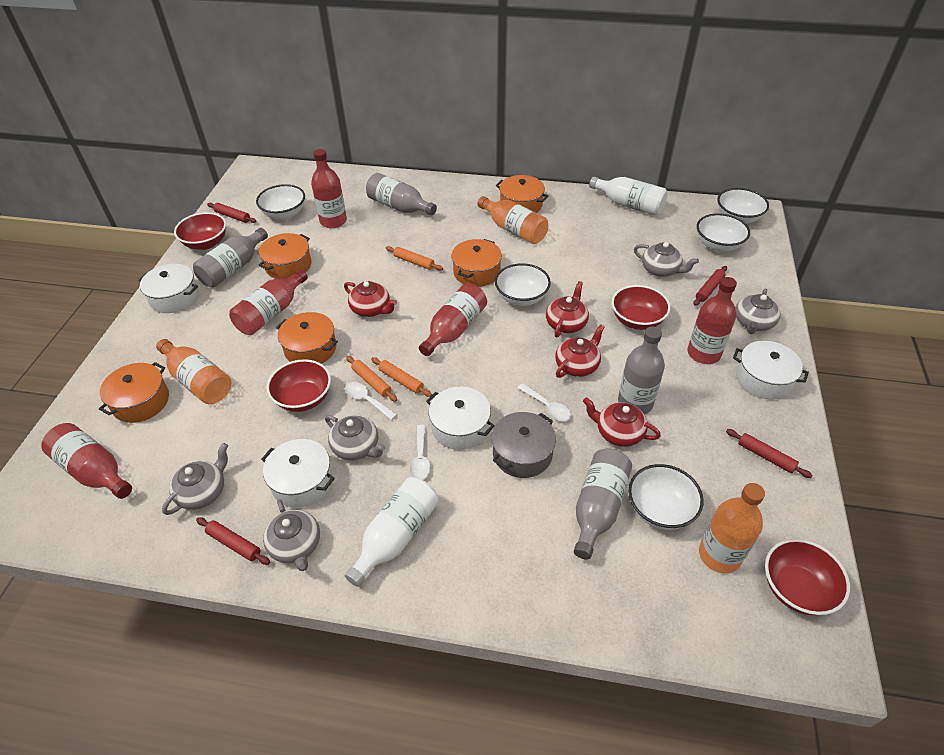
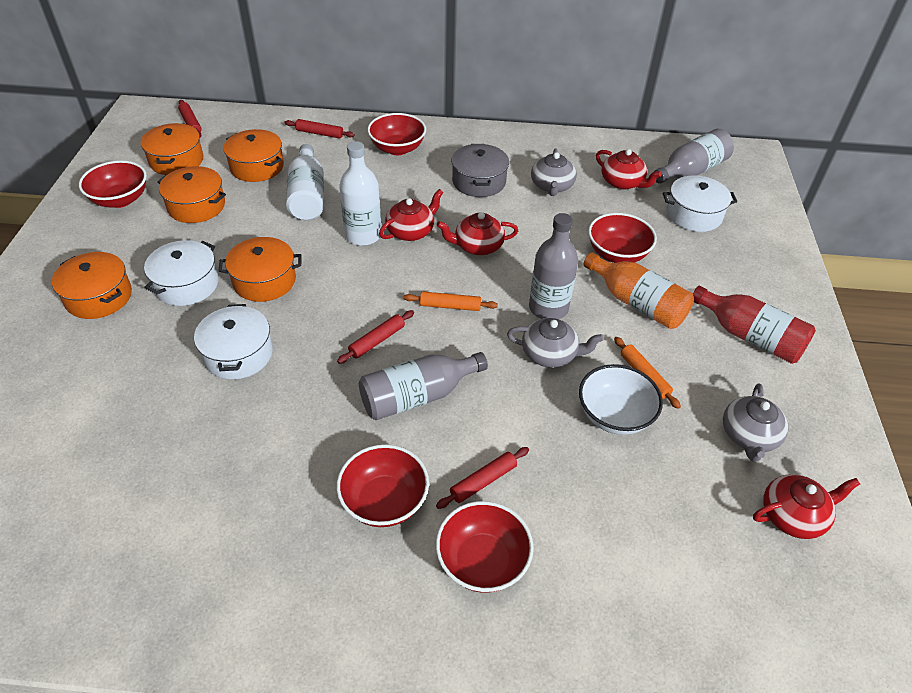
grey bottle: 4 -> 3
grey teapot: 5 -> 3
orange bottle: 3 -> 1
orange rolling pin: 3 -> 2
red bottle: 5 -> 1
red bowl: 4 -> 5
white bowl: 5 -> 1
white pot: 4 -> 3
white spoon: 3 -> 0

